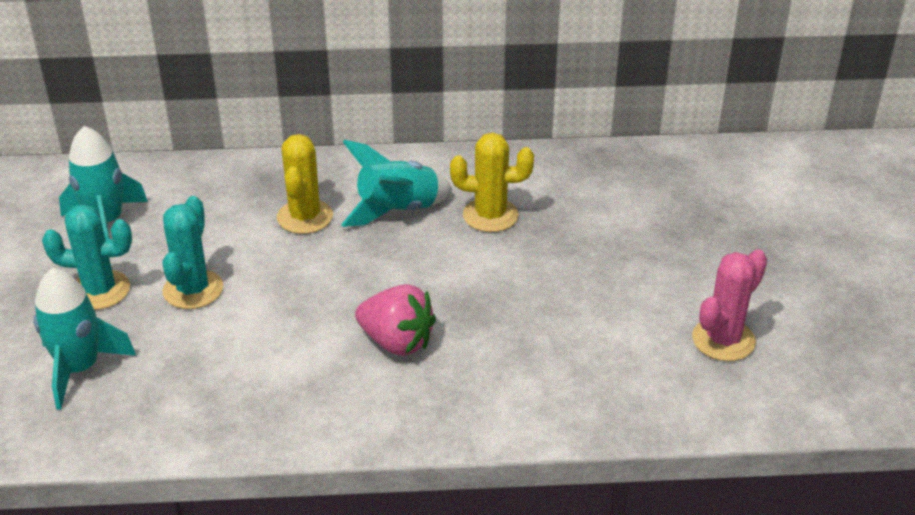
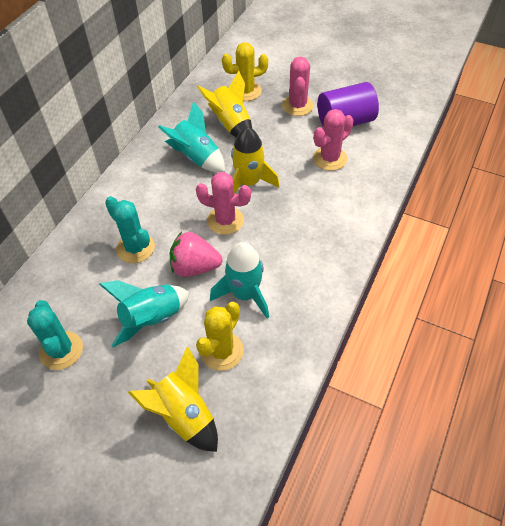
pink cactus: 1 -> 3
purple cylinder: 0 -> 1
yellow rocket: 0 -> 3

